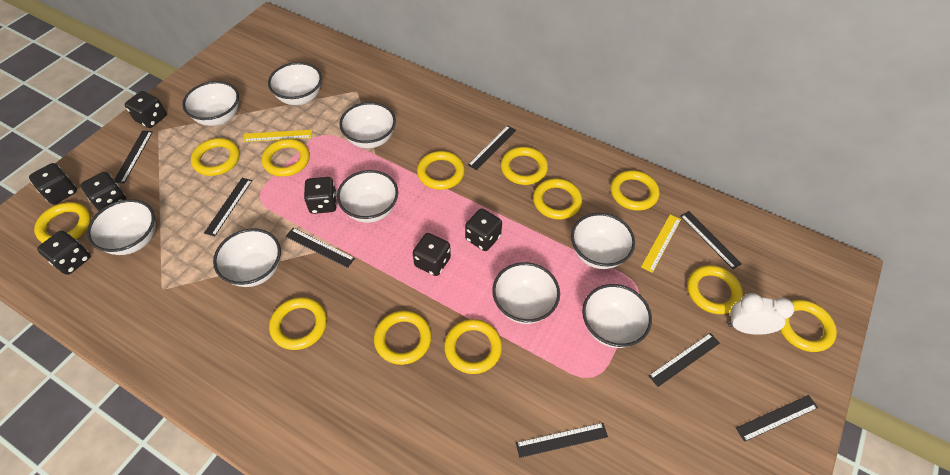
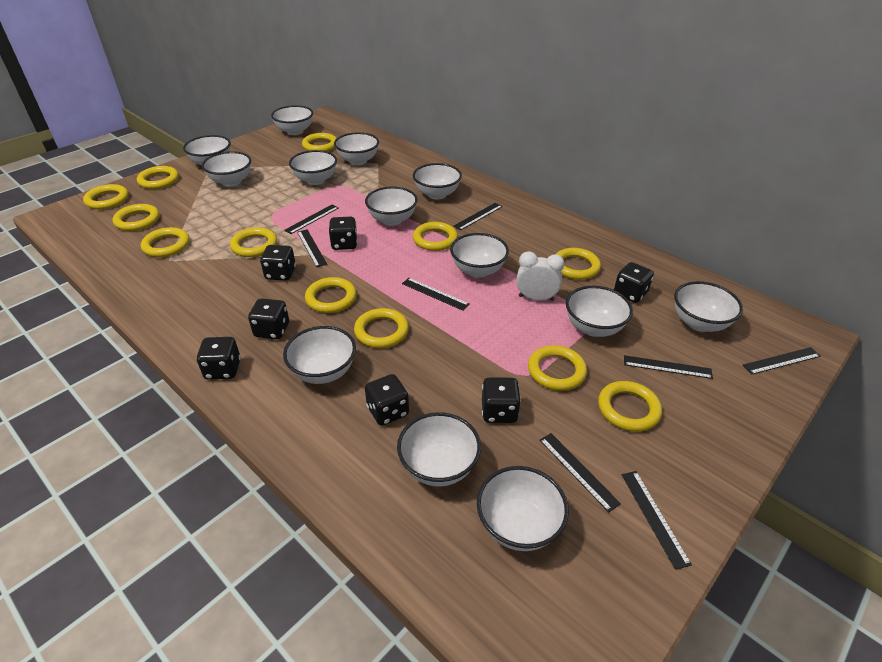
white bowl: 9 -> 13
yellow ruler: 2 -> 0

